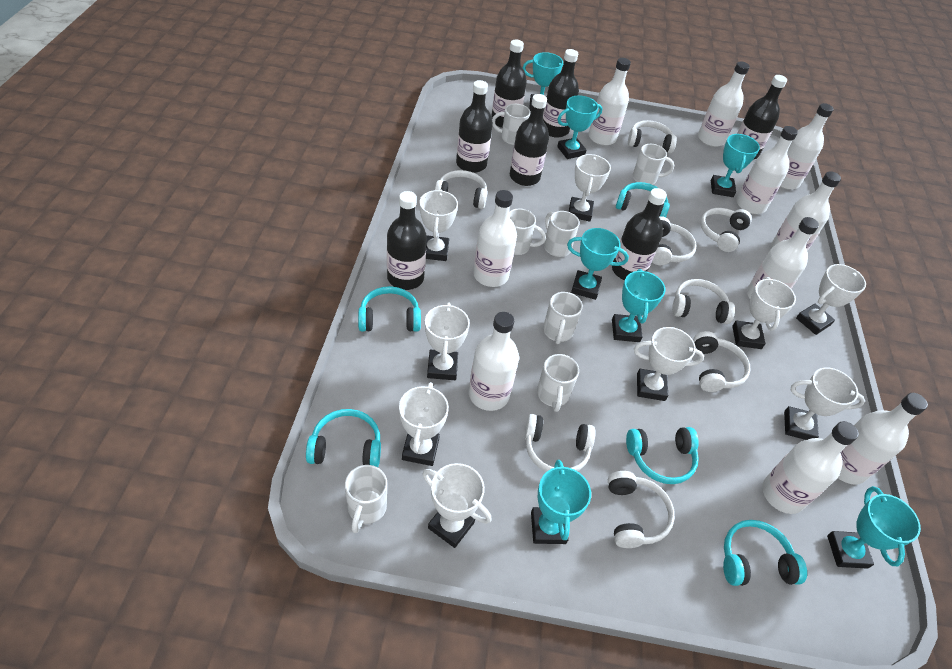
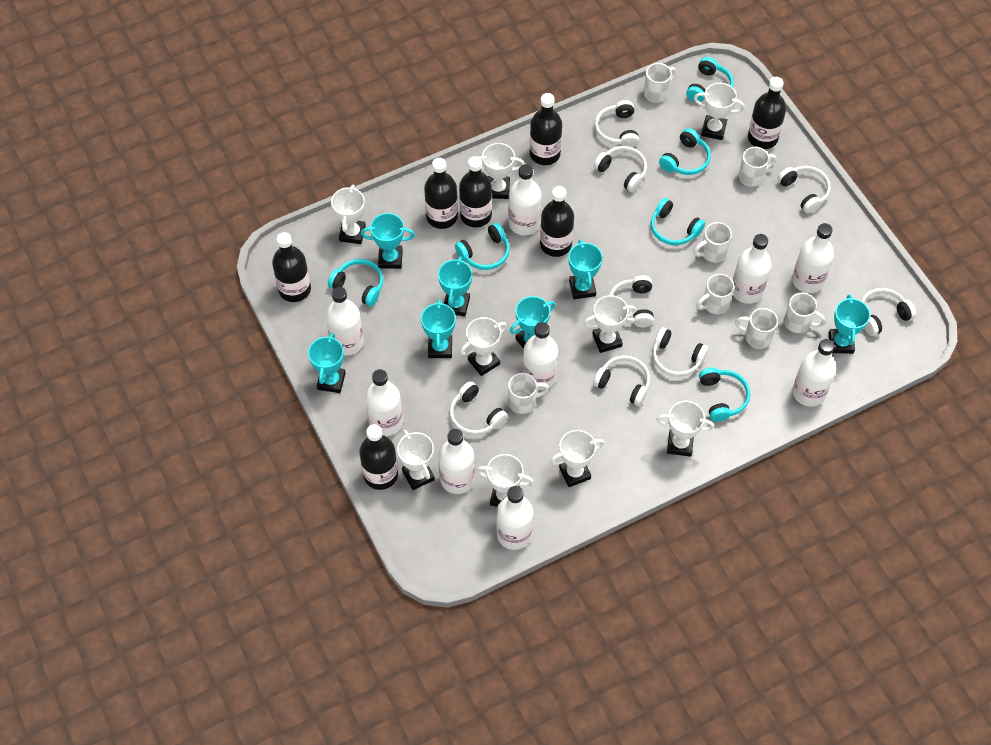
turquoise headphones: 5 -> 6
white bottle: 10 -> 9

